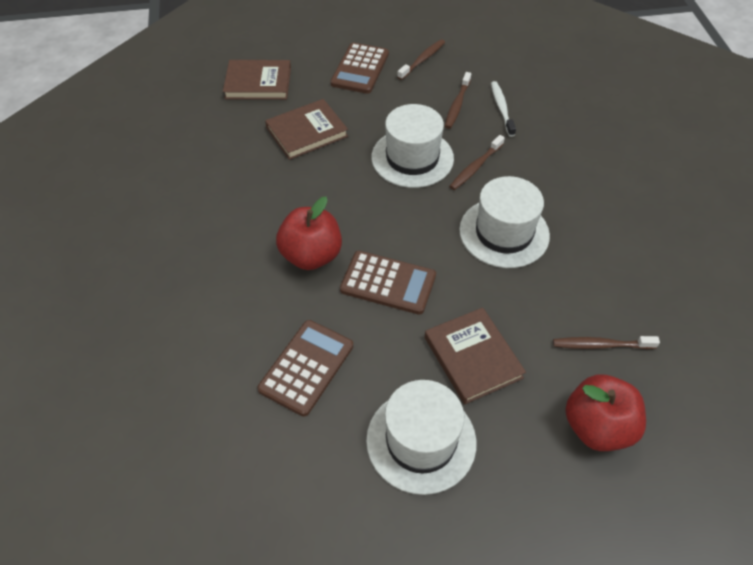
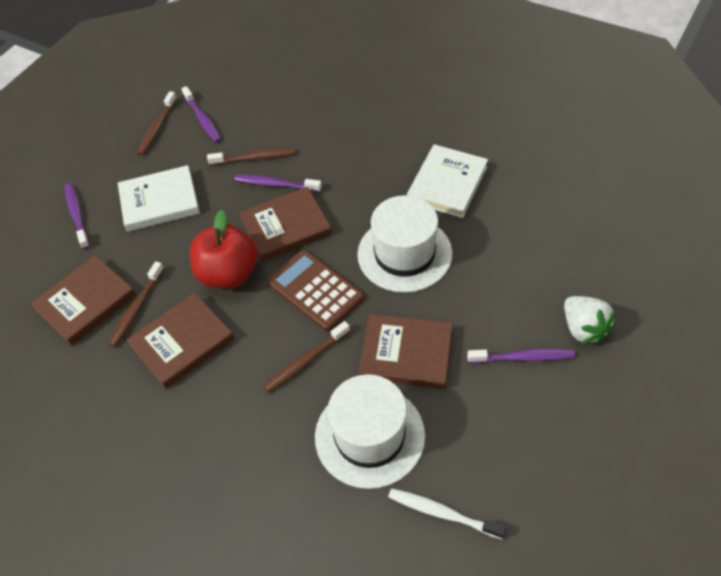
brown book: 3 -> 4
brown calculator: 3 -> 1
purple toothbrush: 0 -> 4
red apple: 2 -> 1
white book: 0 -> 2
white hat: 3 -> 2
white strawberry: 0 -> 1

